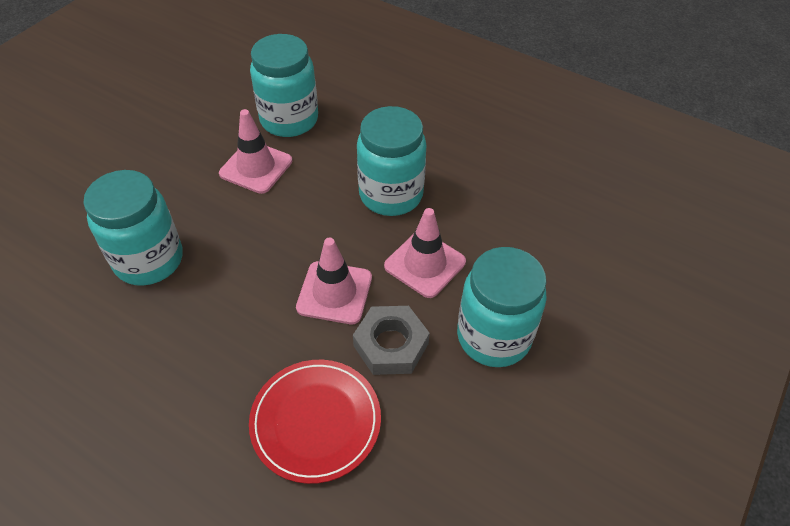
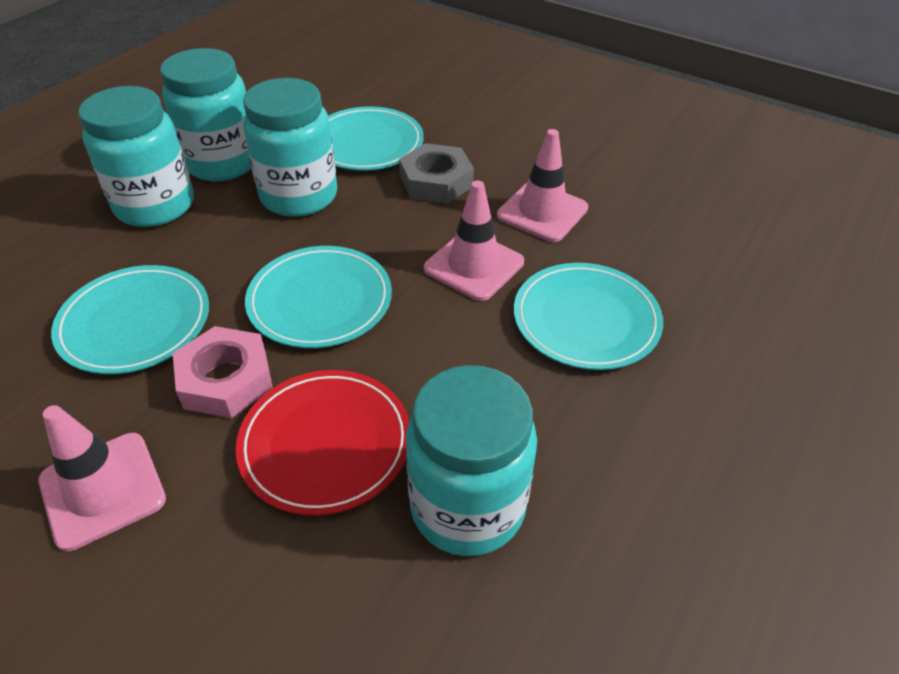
pink nut: 0 -> 1
turquoise plate: 0 -> 4

